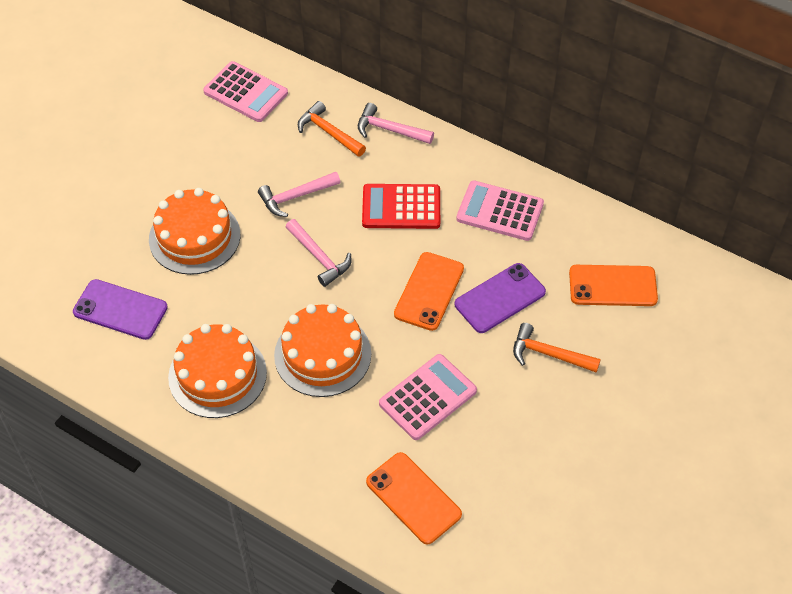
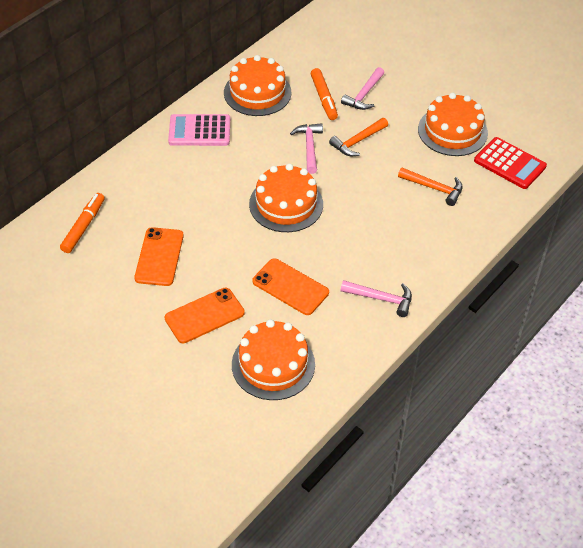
orange cake: 3 -> 4
orange marker: 0 -> 2
pink calculator: 3 -> 1
purple phone: 2 -> 0

